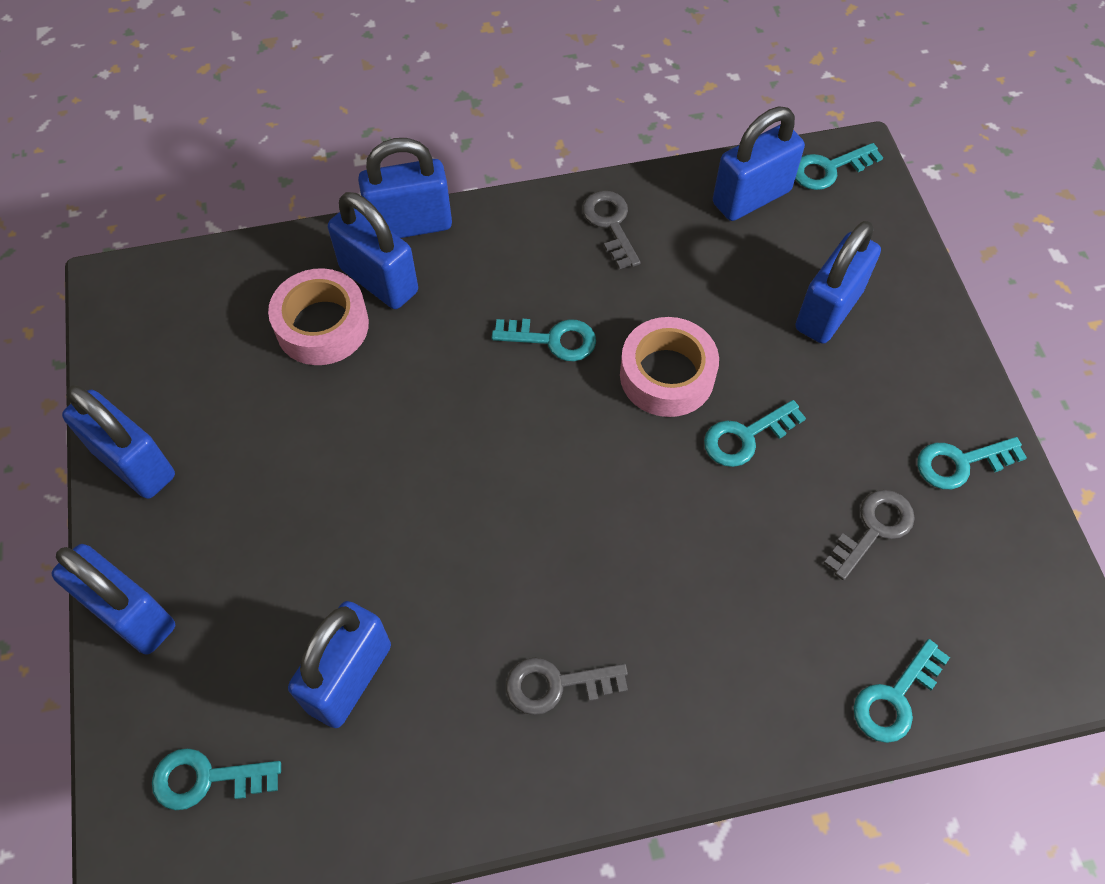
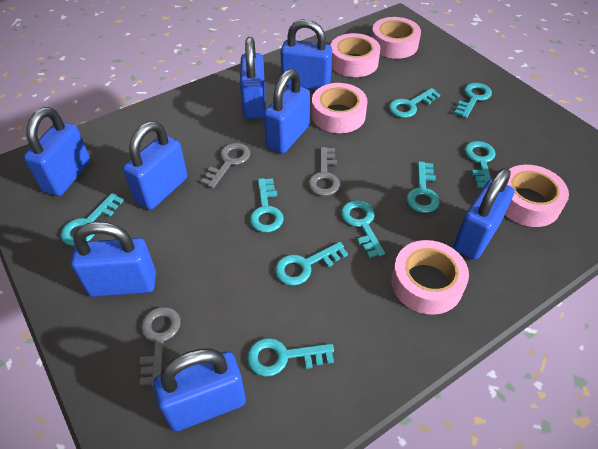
blue padlock: 7 -> 8
pink tape: 2 -> 5
turquoise key: 6 -> 9

